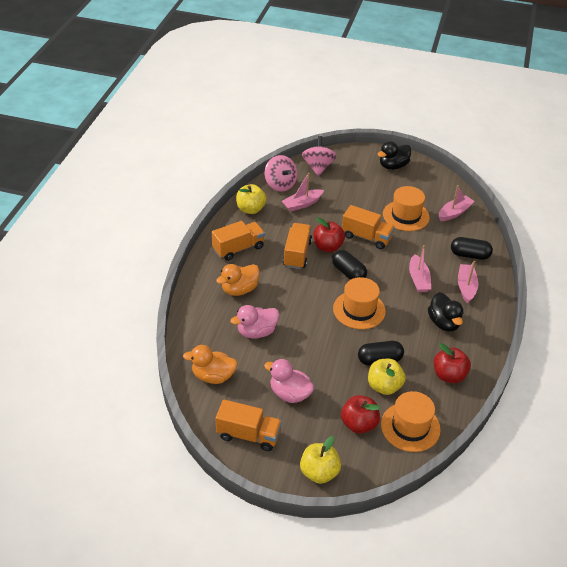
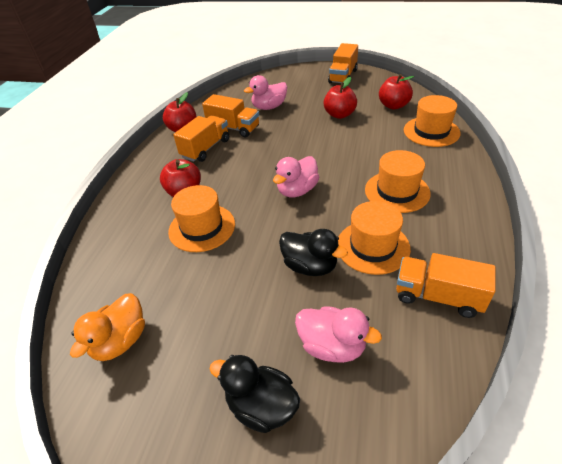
black capsule: 3 -> 0
orange duck: 2 -> 1
orange hat: 3 -> 4
pink boat: 4 -> 0
pink duck: 2 -> 3
pink spinning top: 2 -> 0
red apple: 3 -> 4
yellow apple: 3 -> 0

